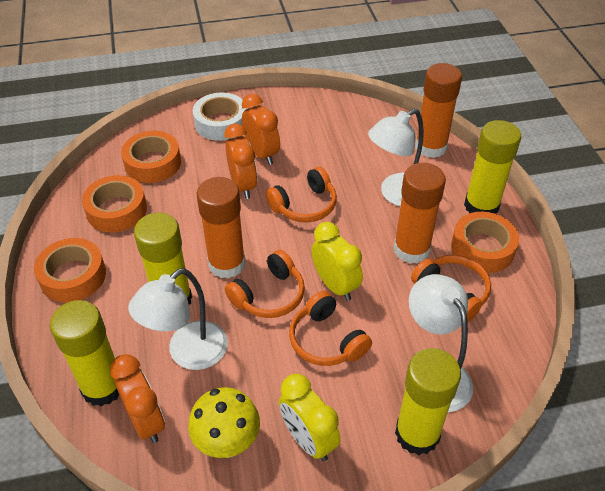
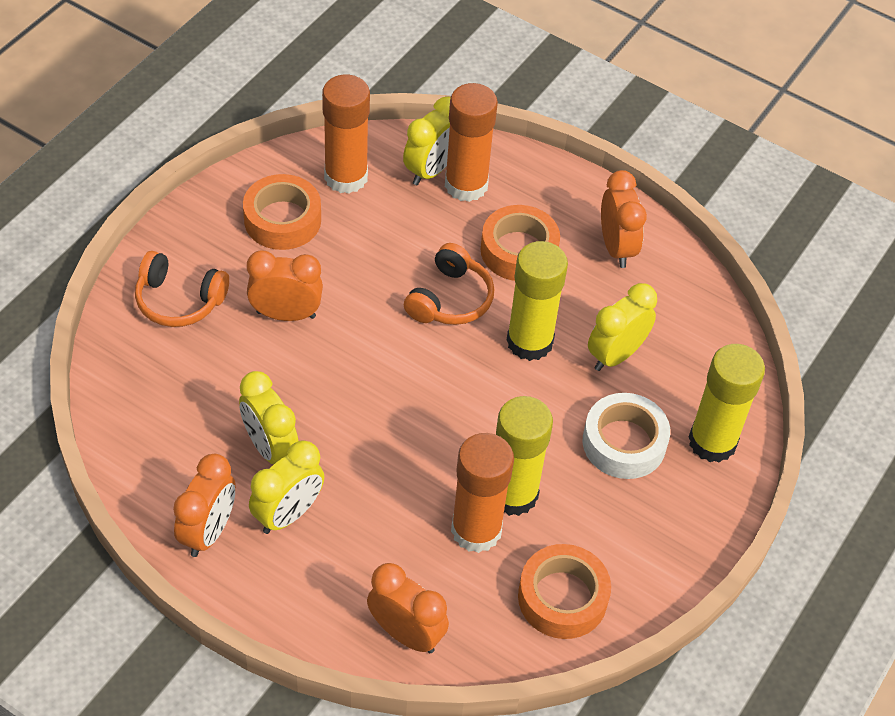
orange clock: 3 -> 4
orange headphones: 4 -> 2
orange tape: 4 -> 3
white lamp: 3 -> 0
yellow clock: 2 -> 4
yellow glue stick: 4 -> 3
yellow mushroom: 1 -> 0

